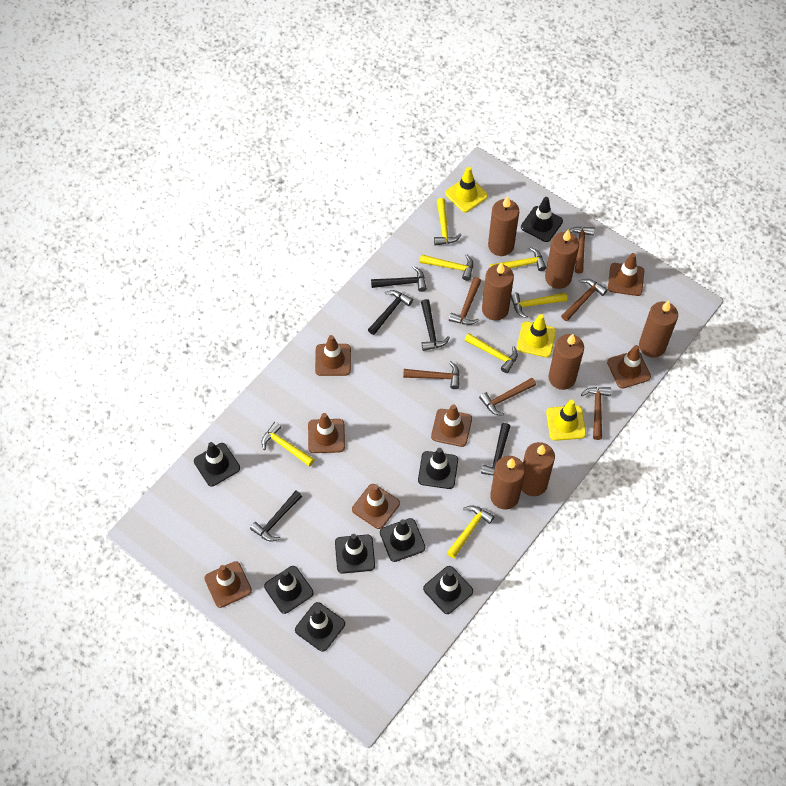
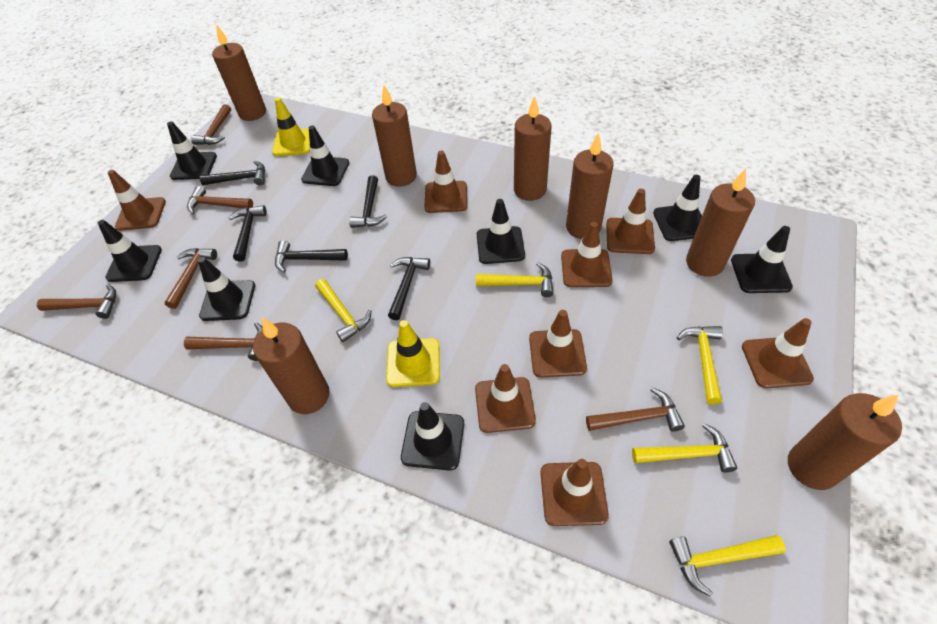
brown traffic cone: 7 -> 8
yellow hammer: 7 -> 5
yellow traffic cone: 3 -> 2

